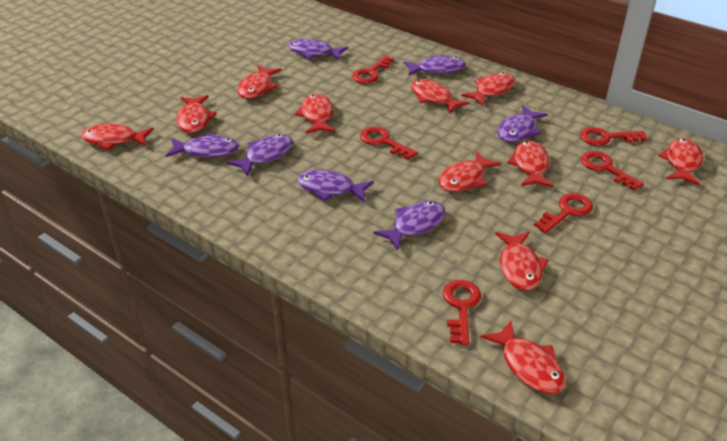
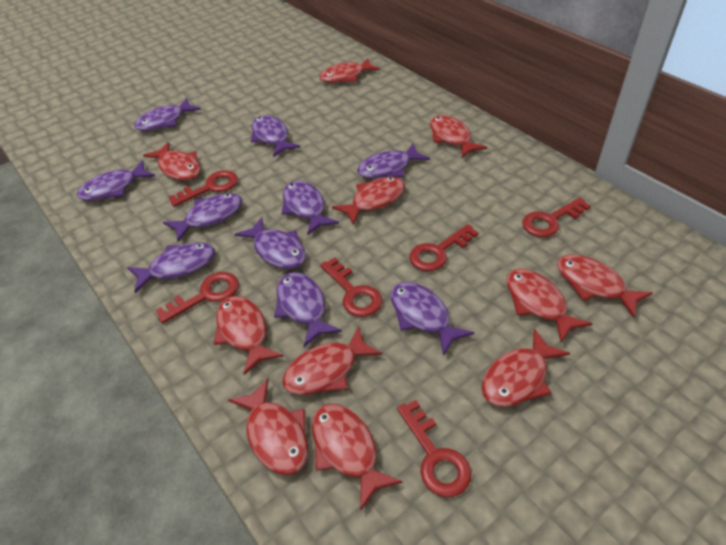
purple fish: 7 -> 10

